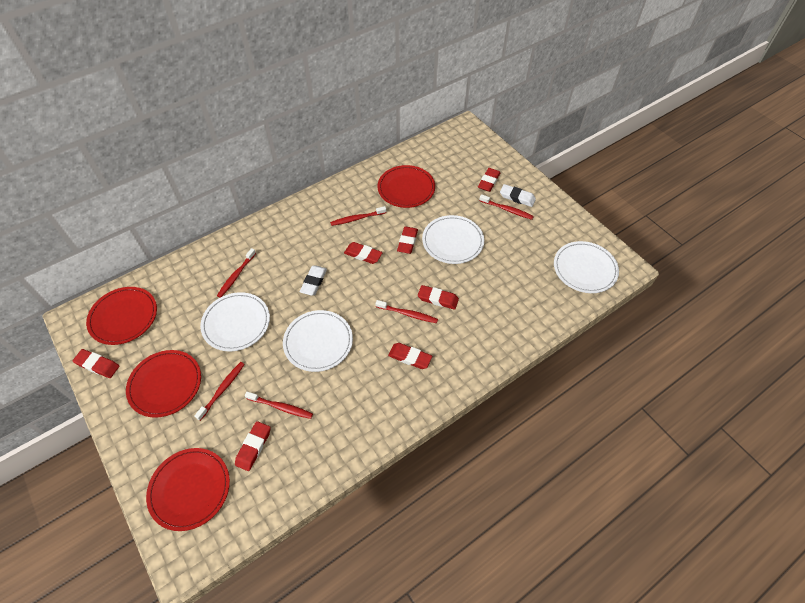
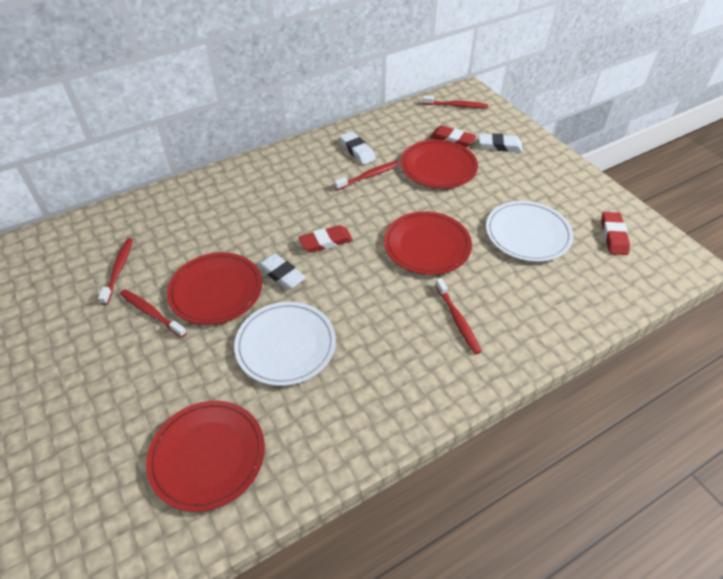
red eraser: 7 -> 3
red toothbrush: 6 -> 5
white eraser: 2 -> 3
white plate: 4 -> 2

